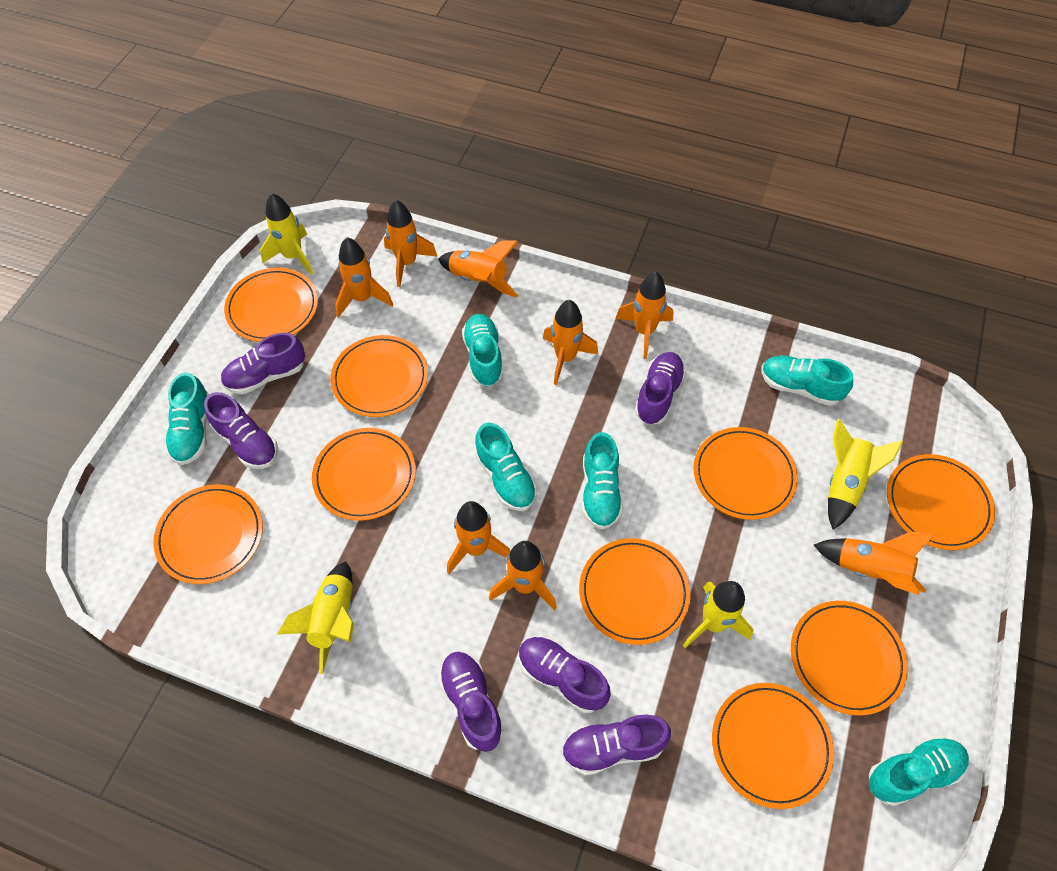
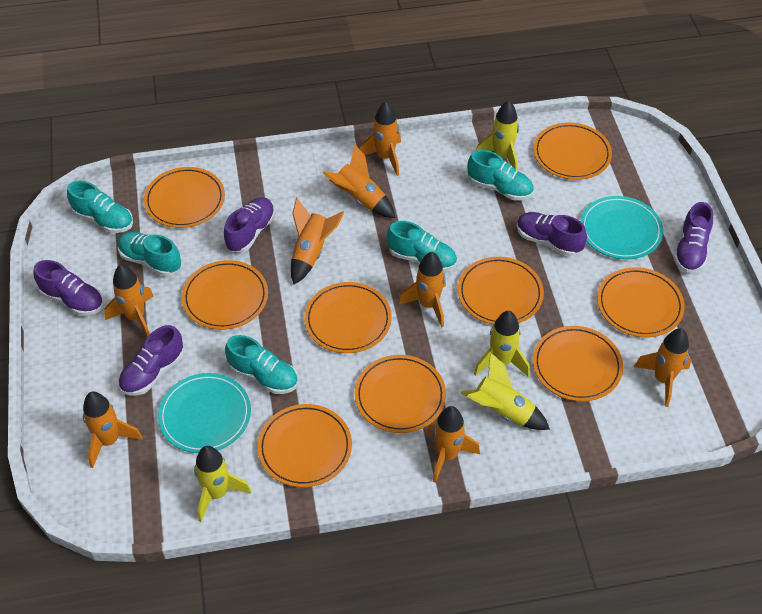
purple shoe: 6 -> 5
turquoise plate: 0 -> 2
turquoise shoe: 6 -> 5

